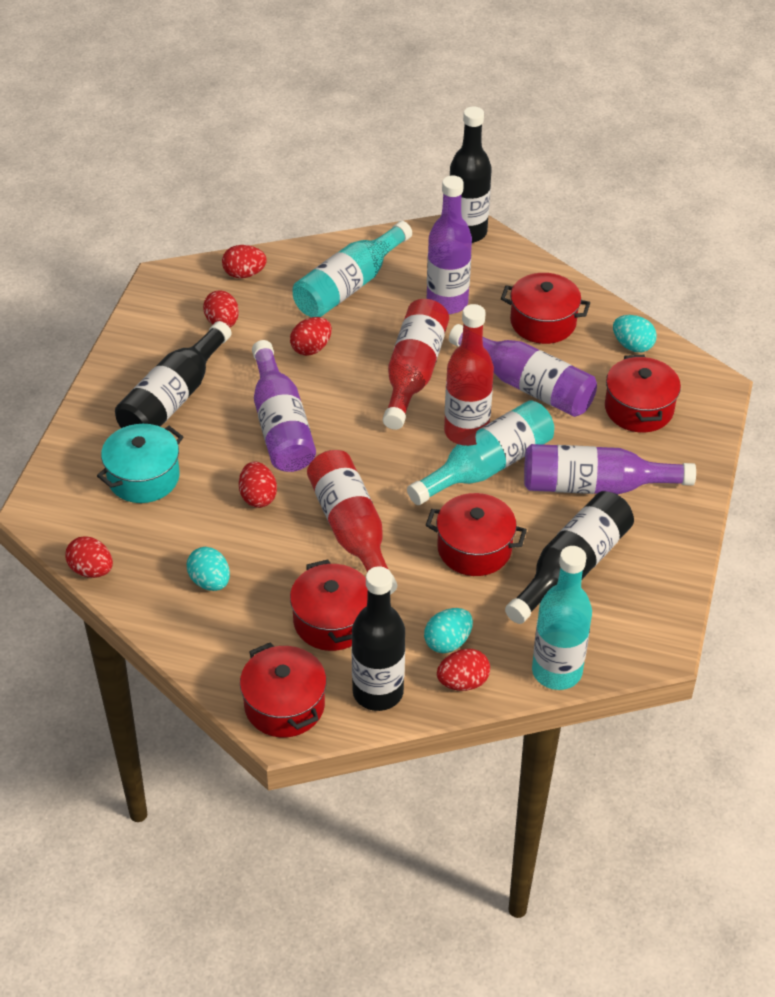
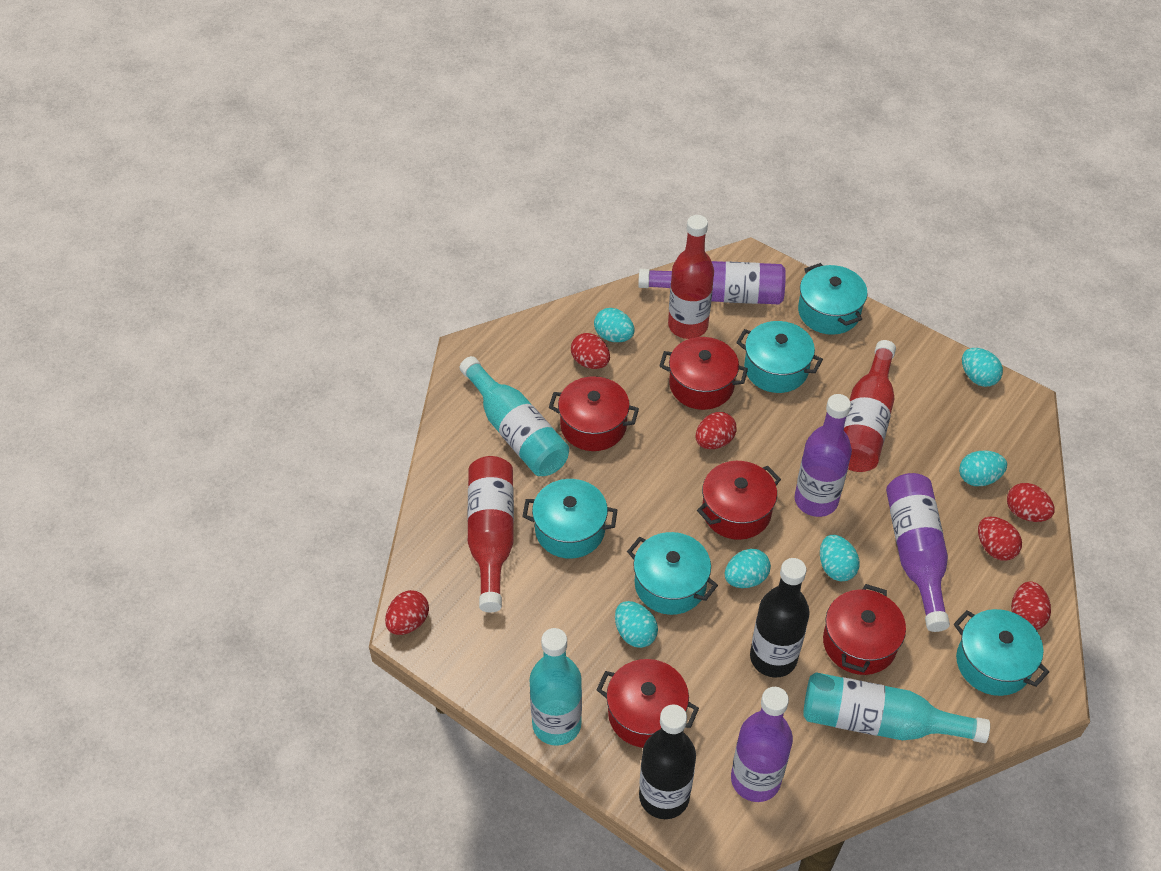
black bottle: 4 -> 2
turquoise egg: 3 -> 6
turquoise pot: 1 -> 5

